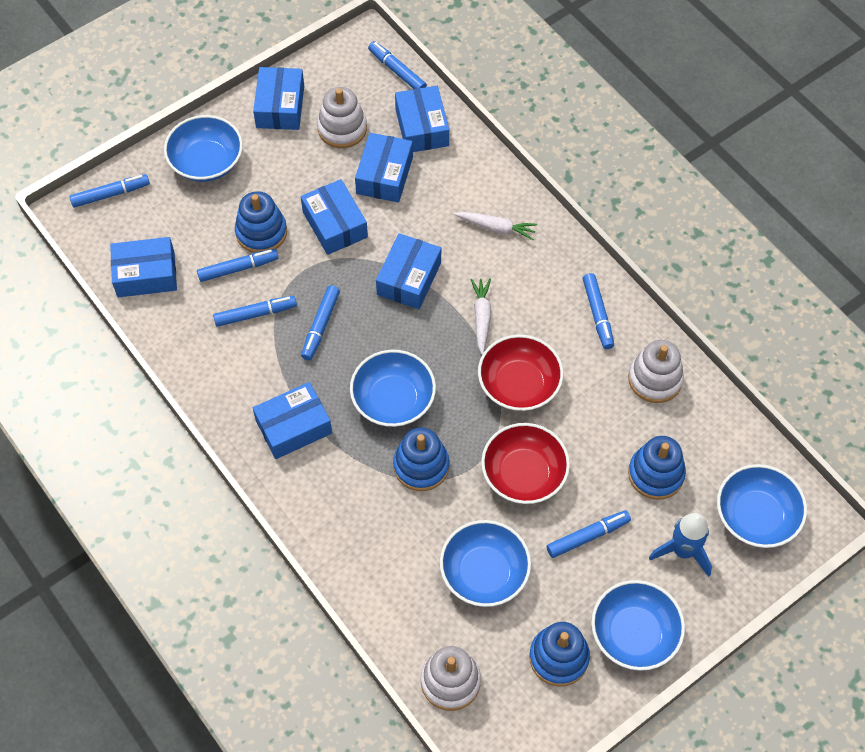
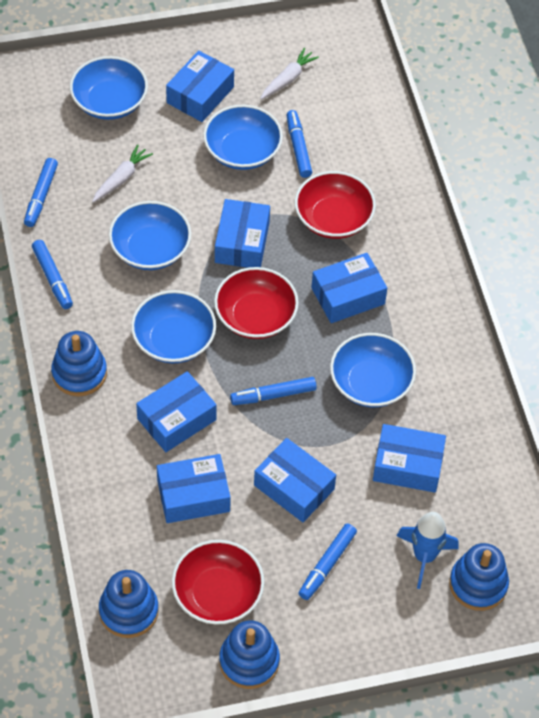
blue marker: 7 -> 5
red bowl: 2 -> 3
white stacking toy: 3 -> 0

